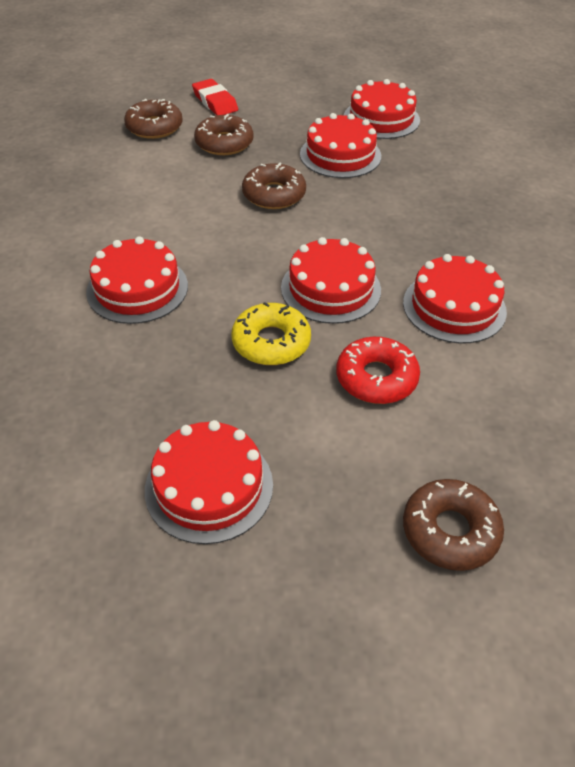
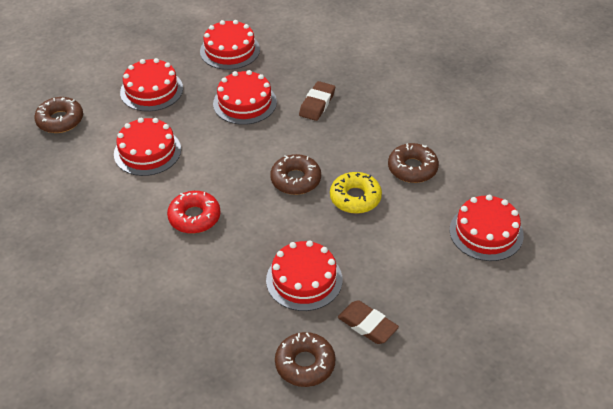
brown eraser: 0 -> 2
red eraser: 1 -> 0

